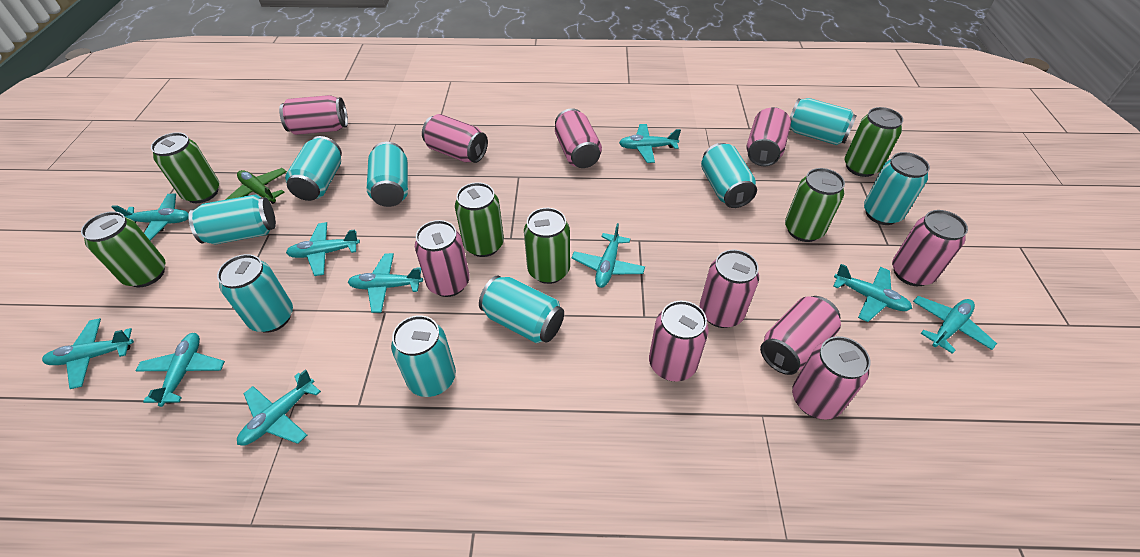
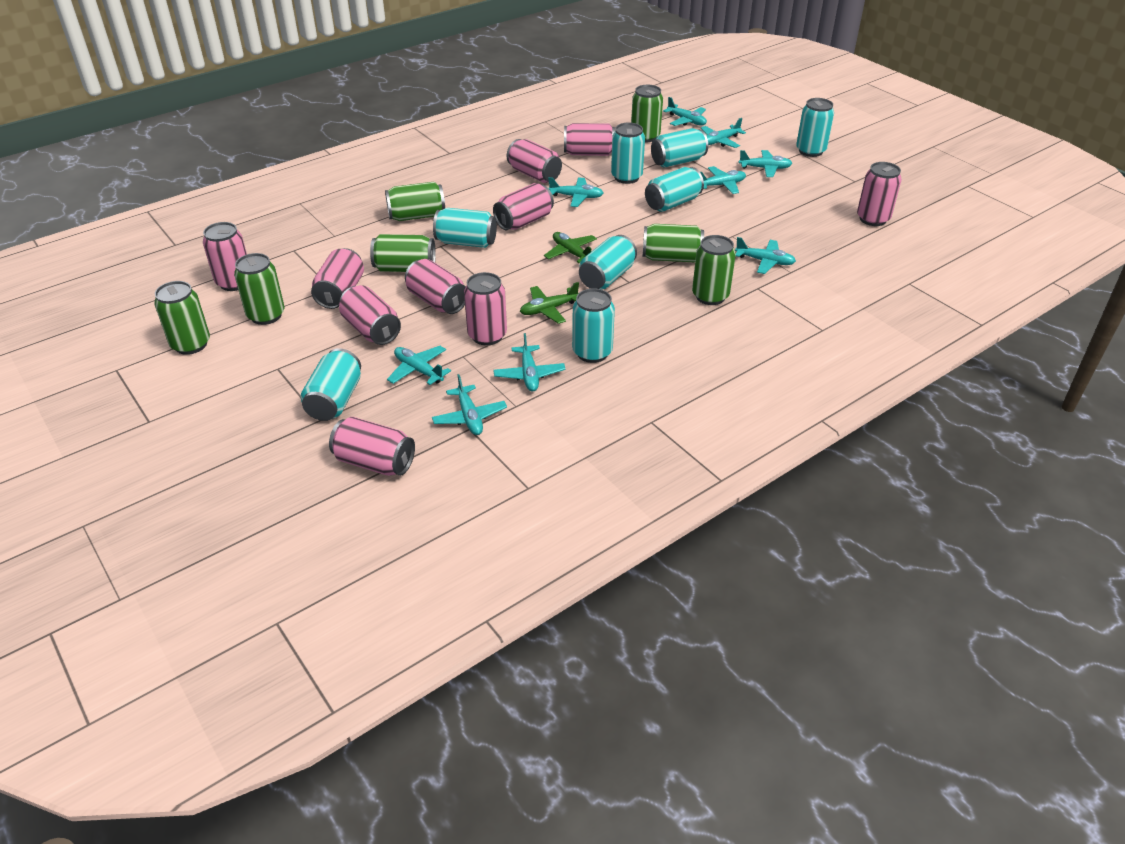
green can: 6 -> 7
green plane: 1 -> 2
turquoise can: 9 -> 8
turquoise plane: 10 -> 9

